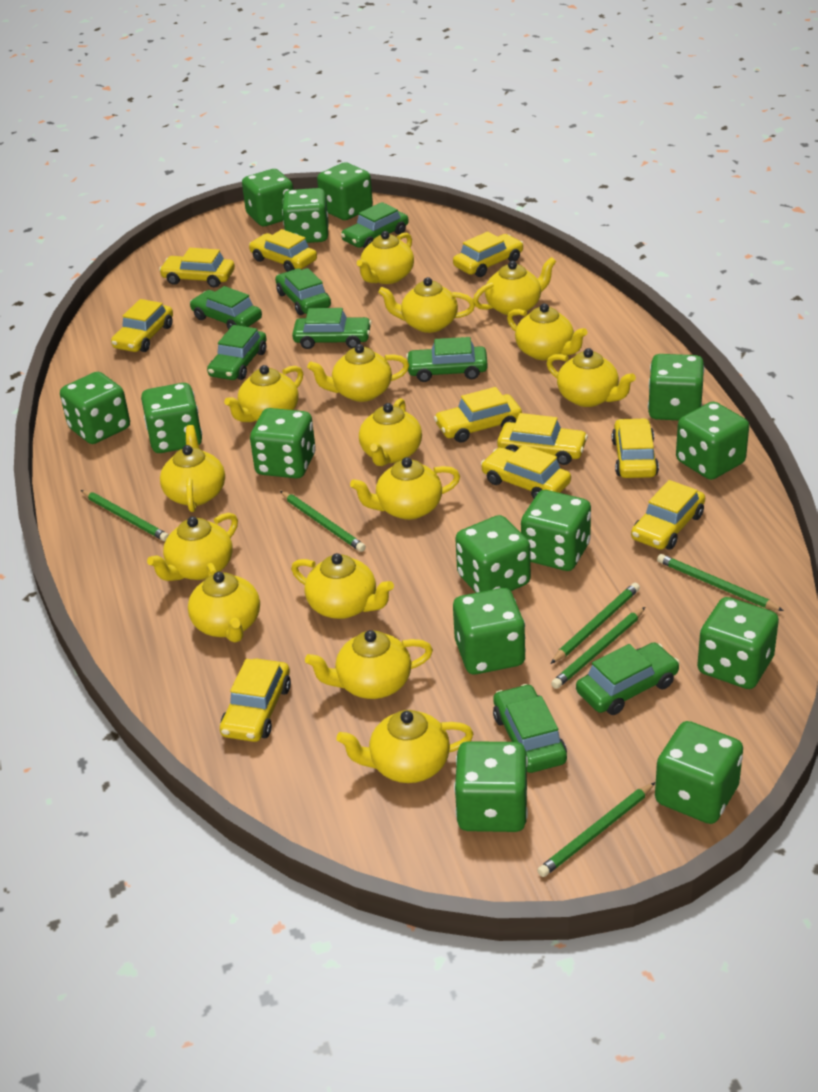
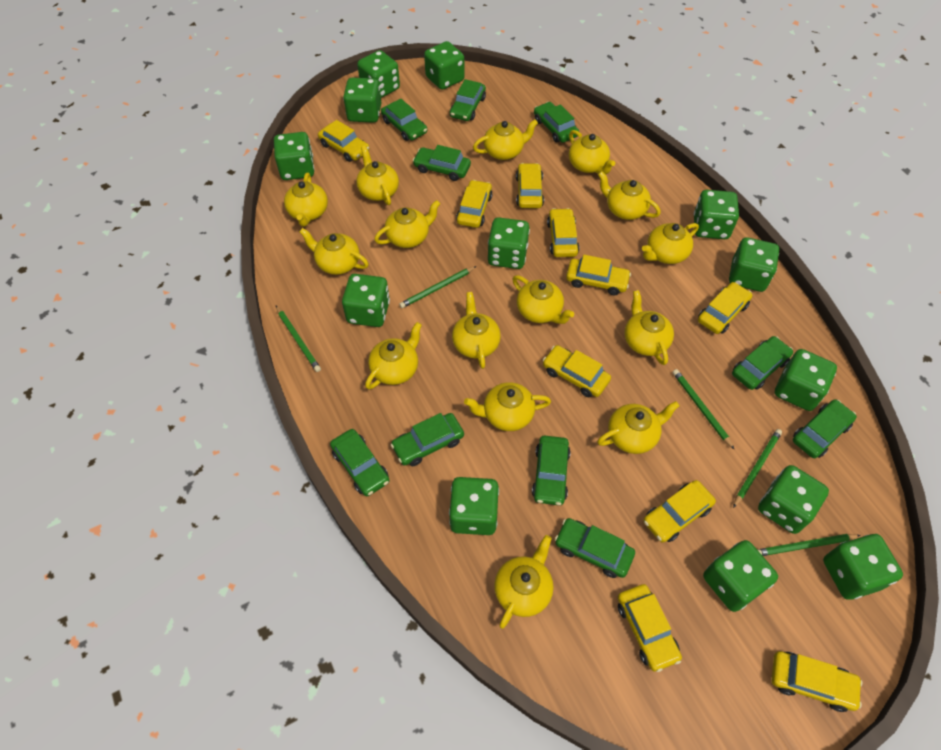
green car: 8 -> 10
green dice: 14 -> 13
green pencil: 6 -> 5

